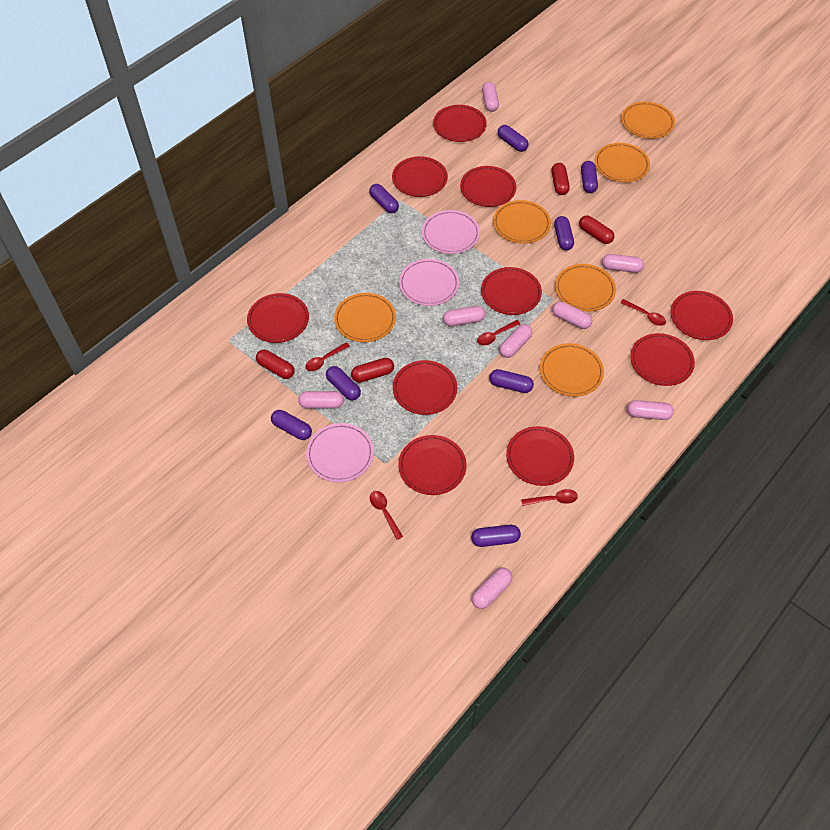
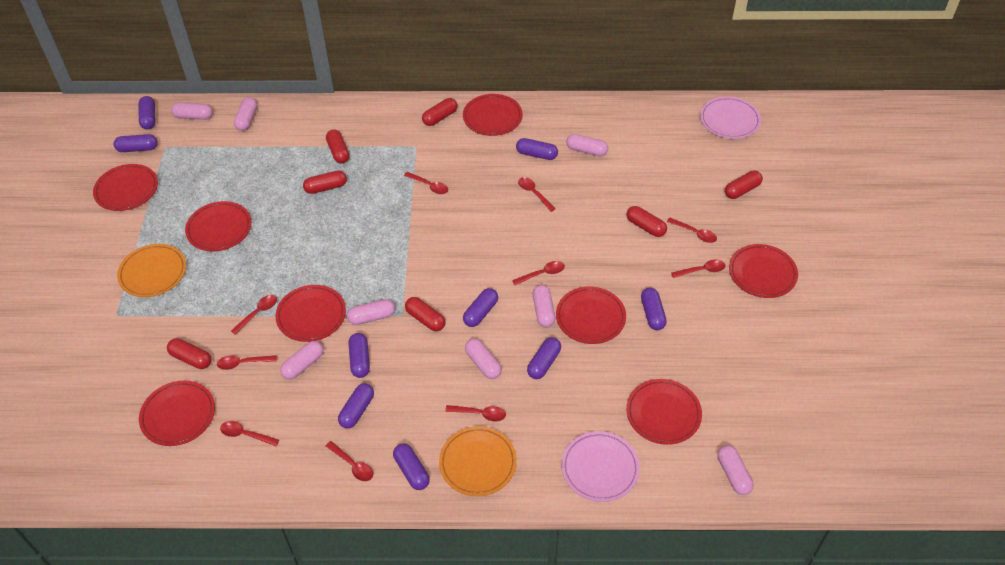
orange plate: 6 -> 2
pink plate: 3 -> 2
purple capsule: 8 -> 9
red capsule: 4 -> 7
red plate: 10 -> 8
red spoon: 5 -> 10

